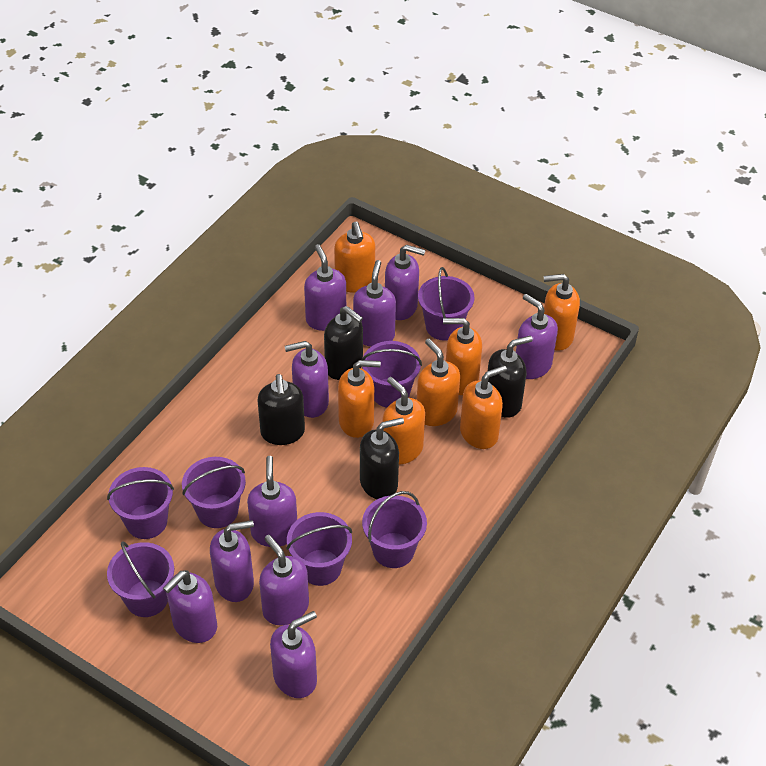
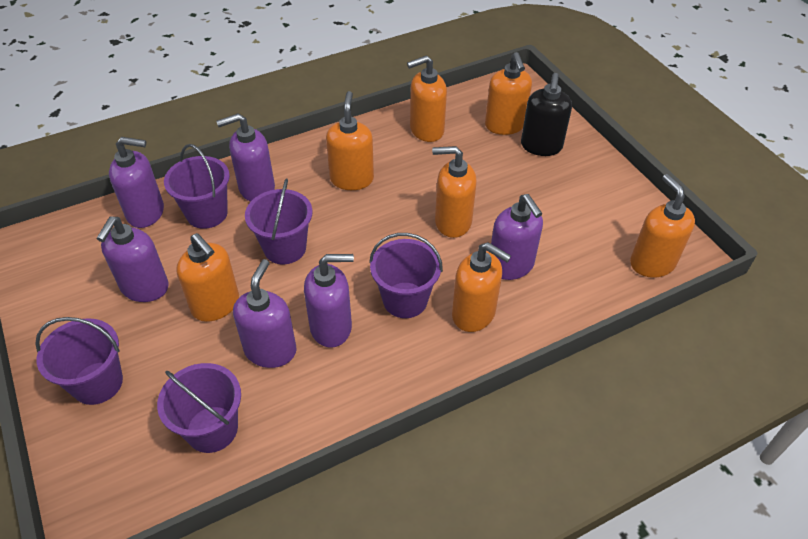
black soap dispenser: 4 -> 1
purple bucket: 7 -> 5
purple soap dispenser: 10 -> 6

